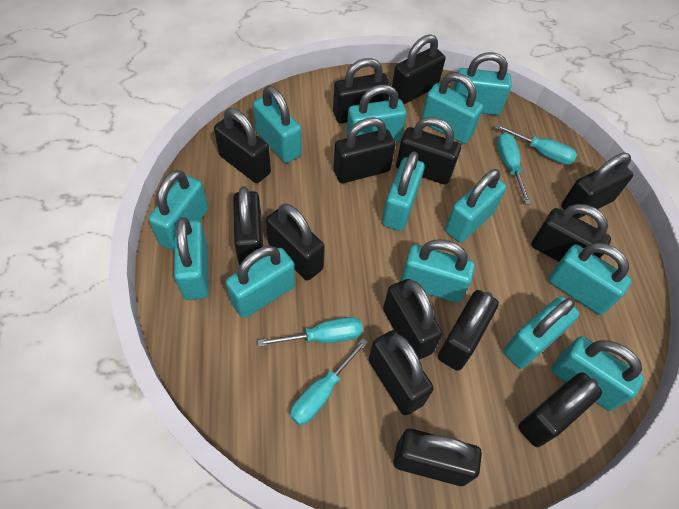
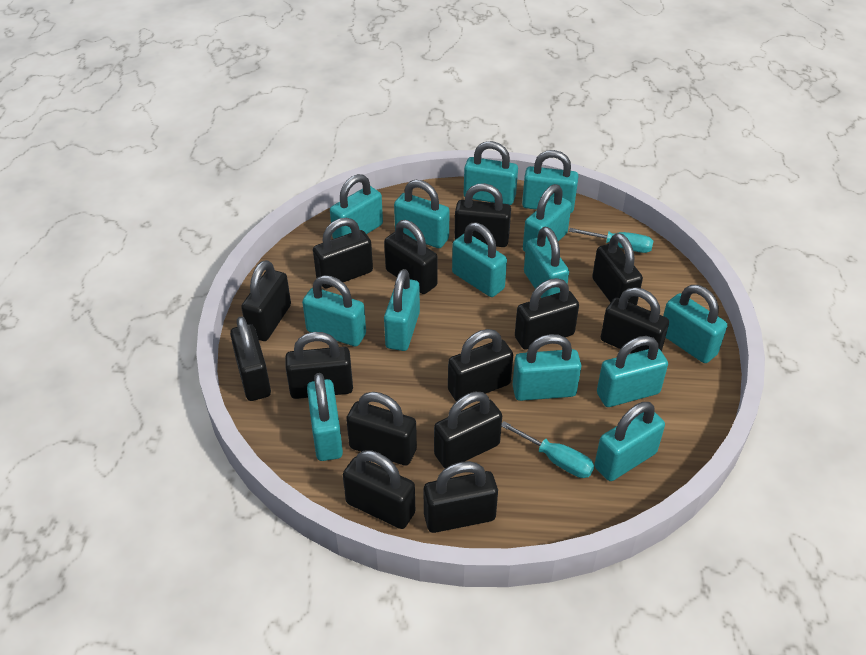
turquoise padlock: 13 -> 14
turquoise screwdriver: 4 -> 2

